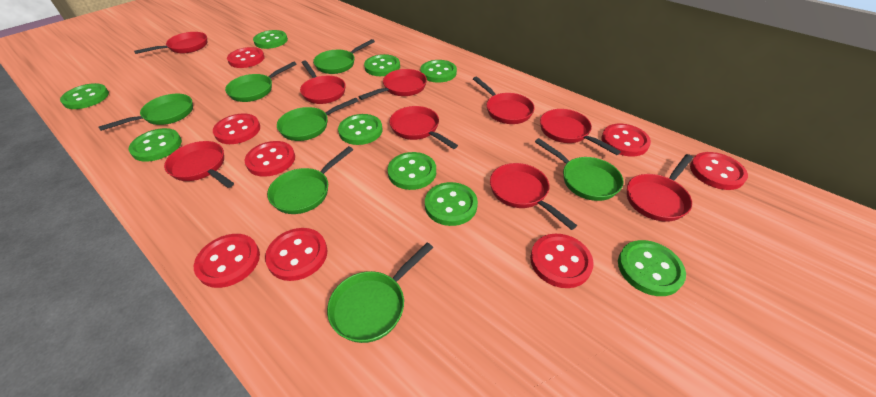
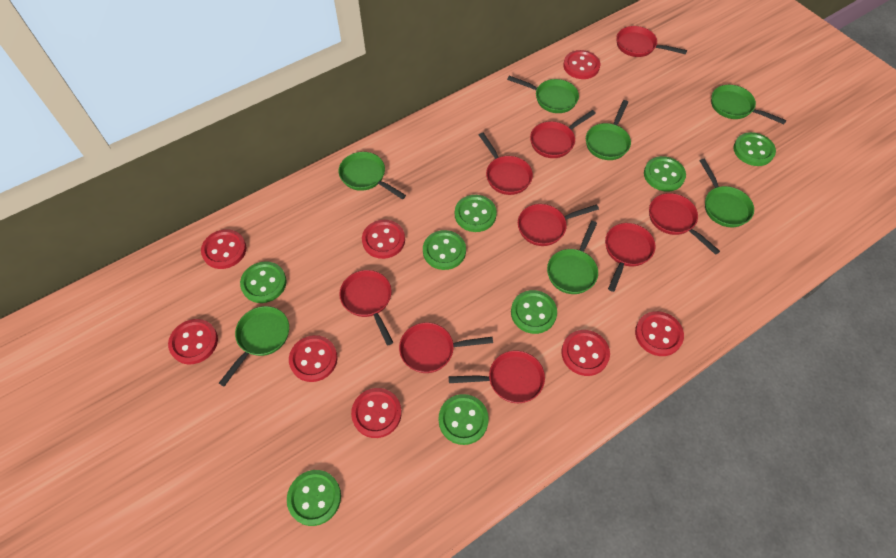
green button: 9 -> 8

